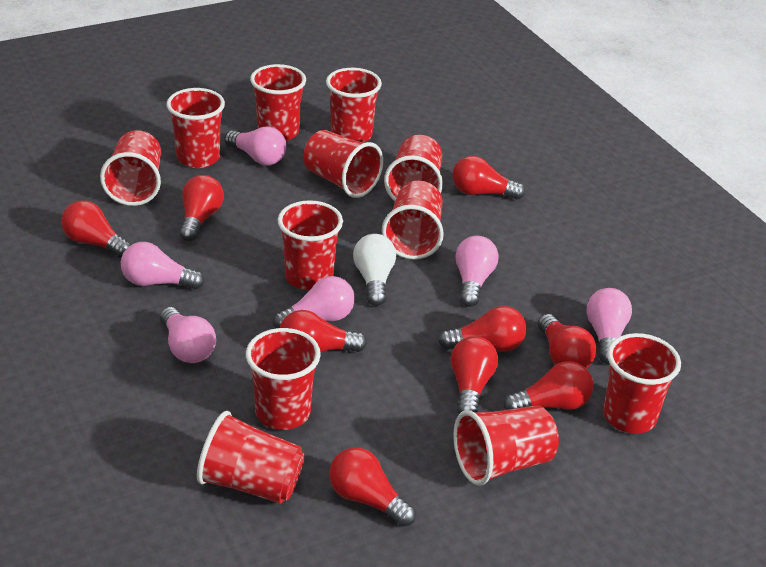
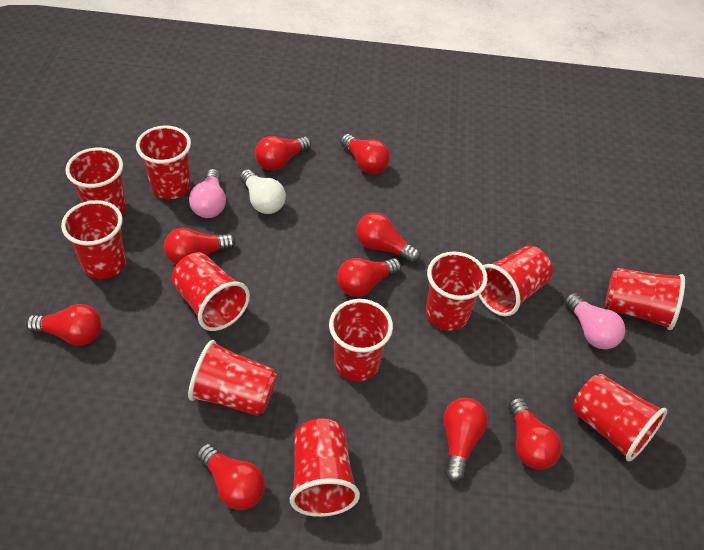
pink light bulb: 6 -> 2
red cup: 12 -> 11

